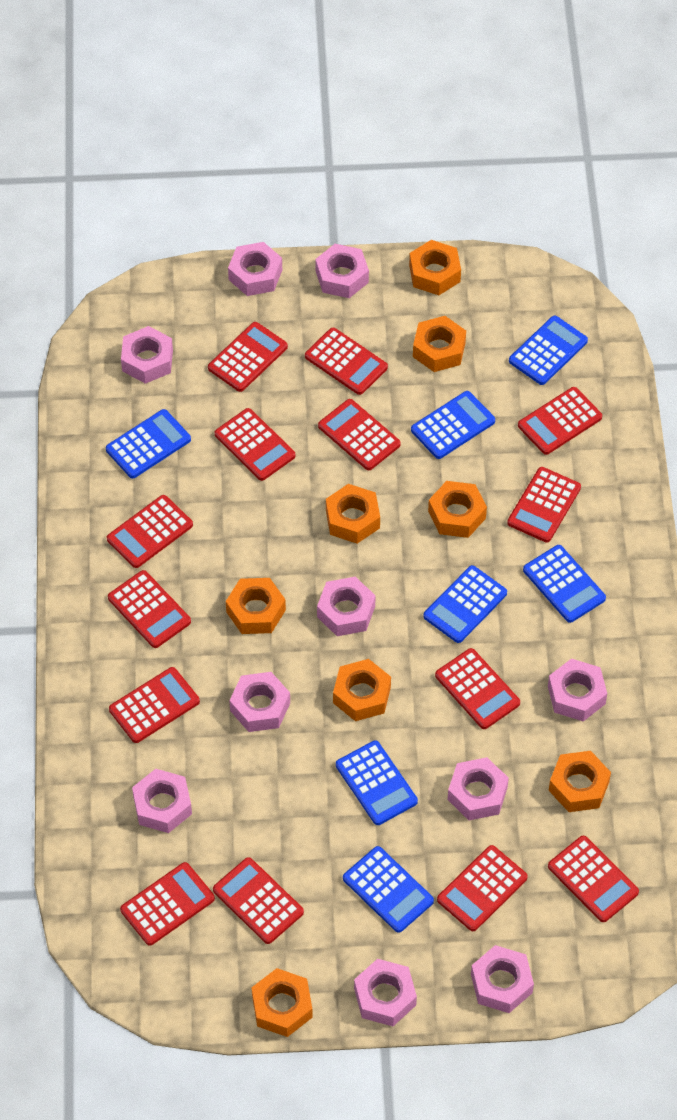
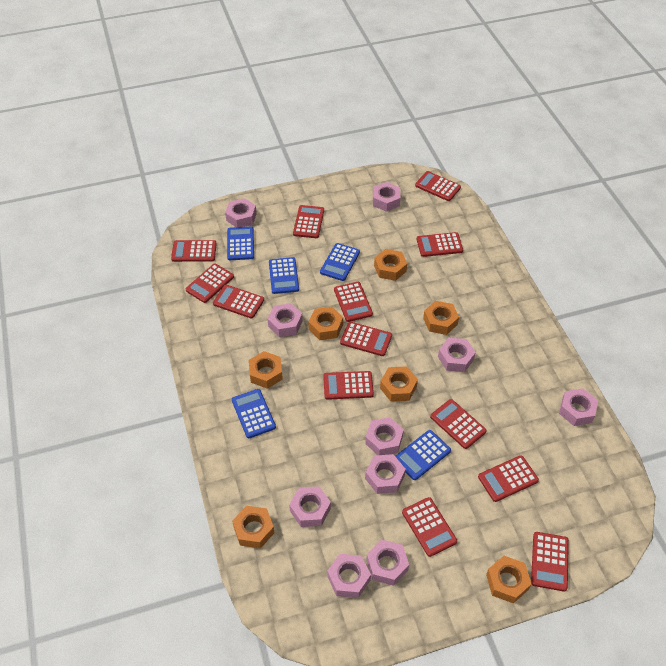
blue calculator: 7 -> 5
orange nut: 8 -> 7
red calculator: 14 -> 13

